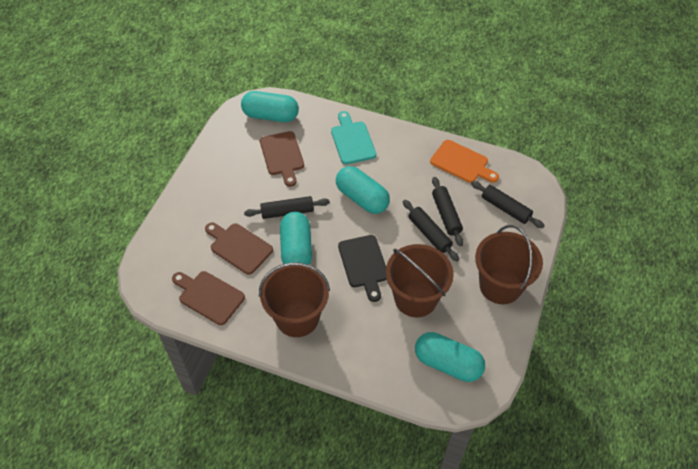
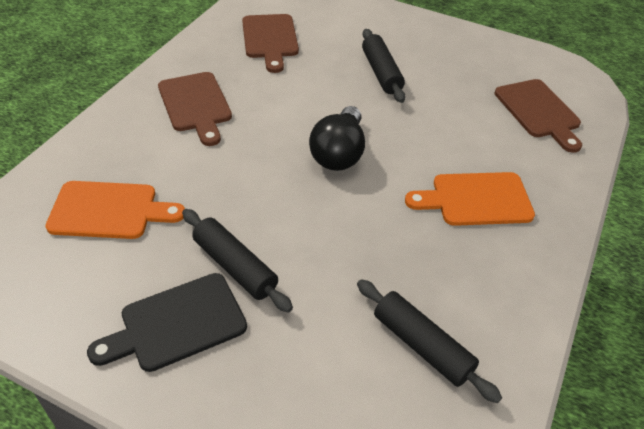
black light bulb: 0 -> 1
black rolling pin: 4 -> 3
brown bucket: 3 -> 0
orange cutting board: 1 -> 2
turquoise capsule: 4 -> 0
turquoise cutting board: 1 -> 0

